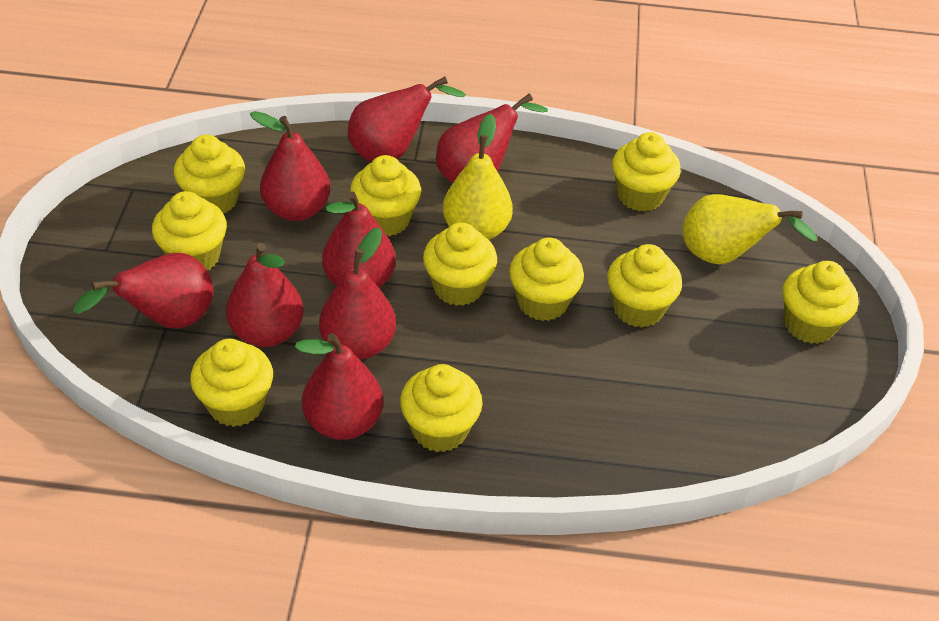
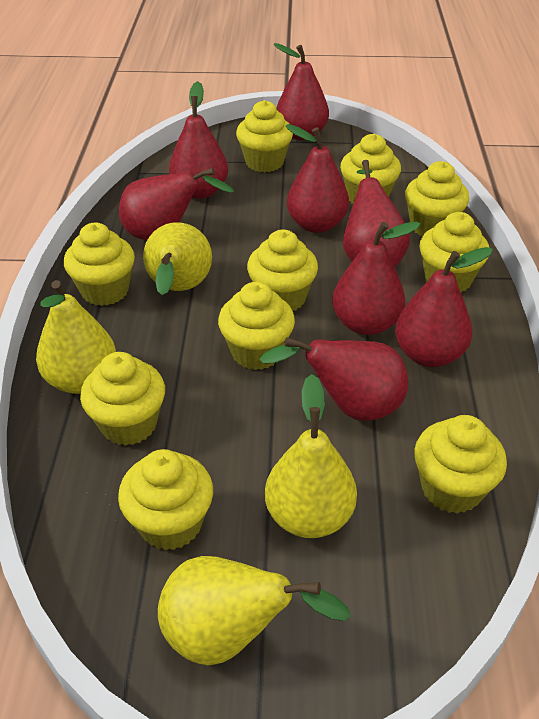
yellow pear: 2 -> 4

